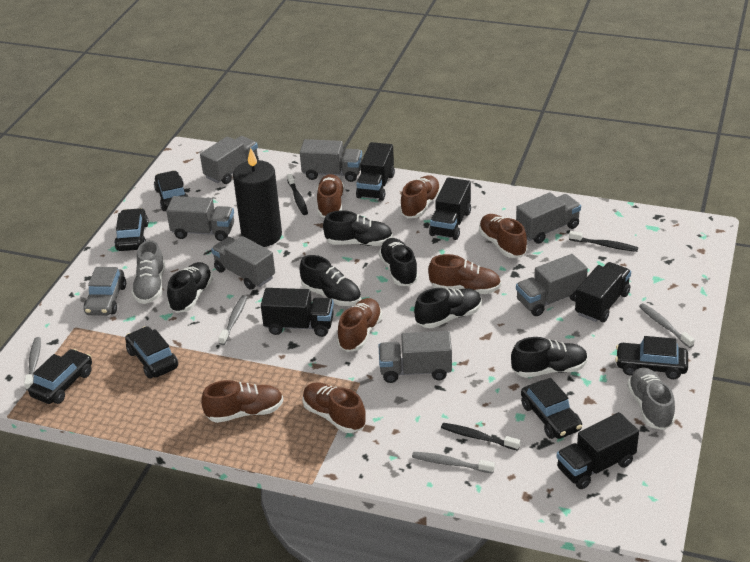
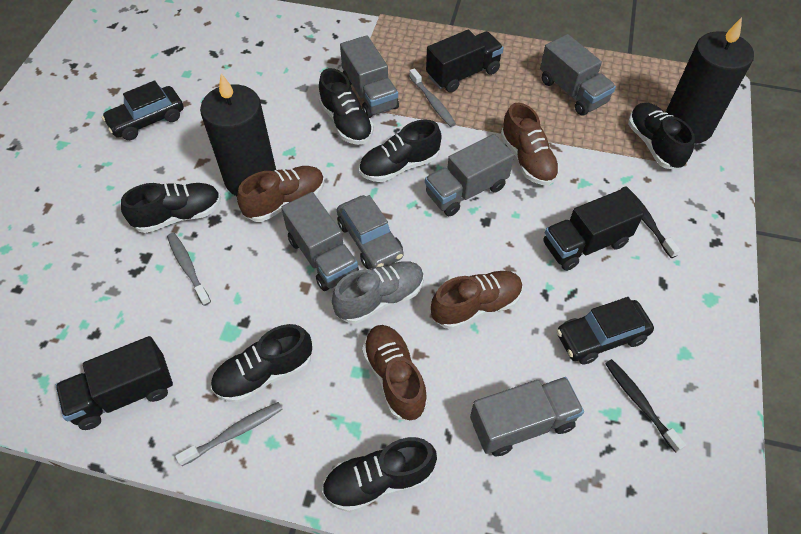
black candle: 1 -> 2
black car: 6 -> 2
black toothbrush: 3 -> 2
black truck: 5 -> 3
brown shoe: 7 -> 4
grey shoe: 2 -> 1
grey toothbrush: 4 -> 3
grey truck: 7 -> 5

